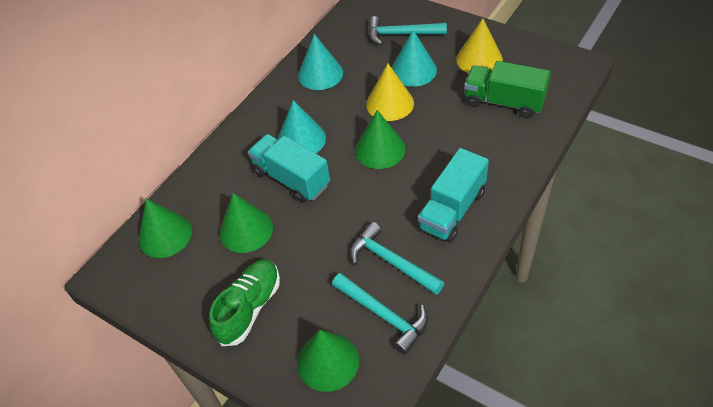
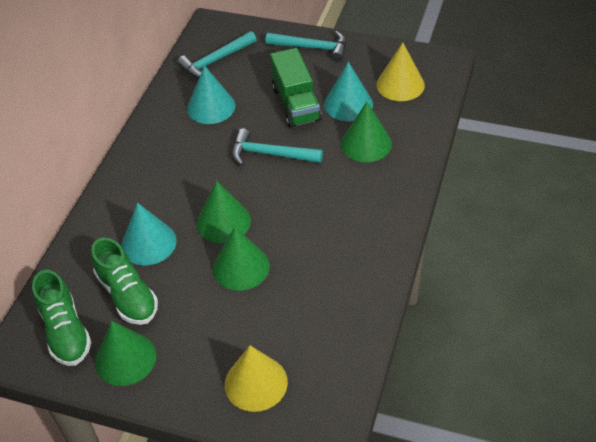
green shoe: 1 -> 2
turquoise truck: 2 -> 0

